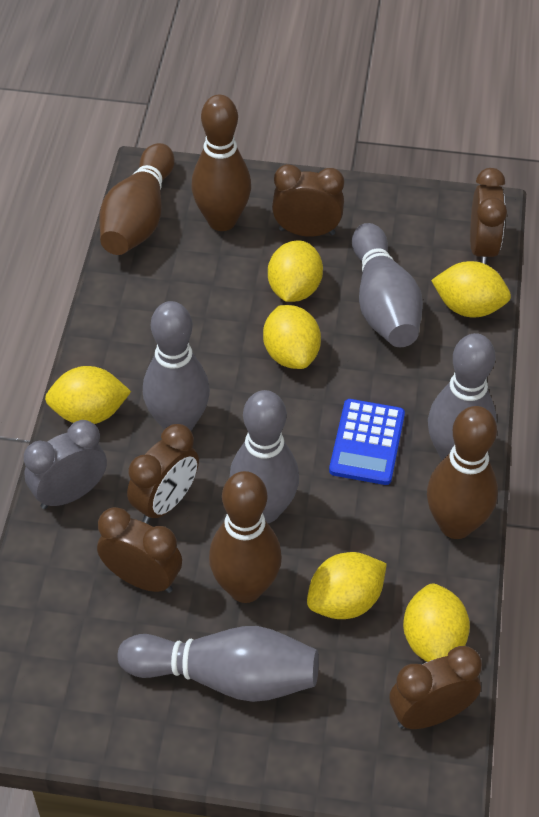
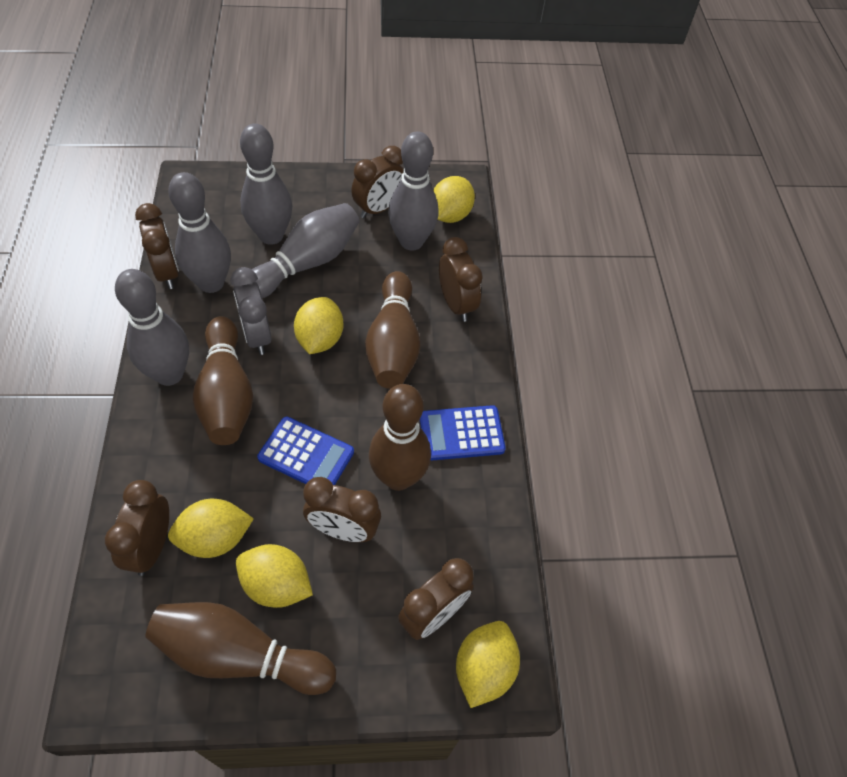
blue calculator: 1 -> 2
brown clock: 5 -> 6
yellow lemon: 6 -> 5

